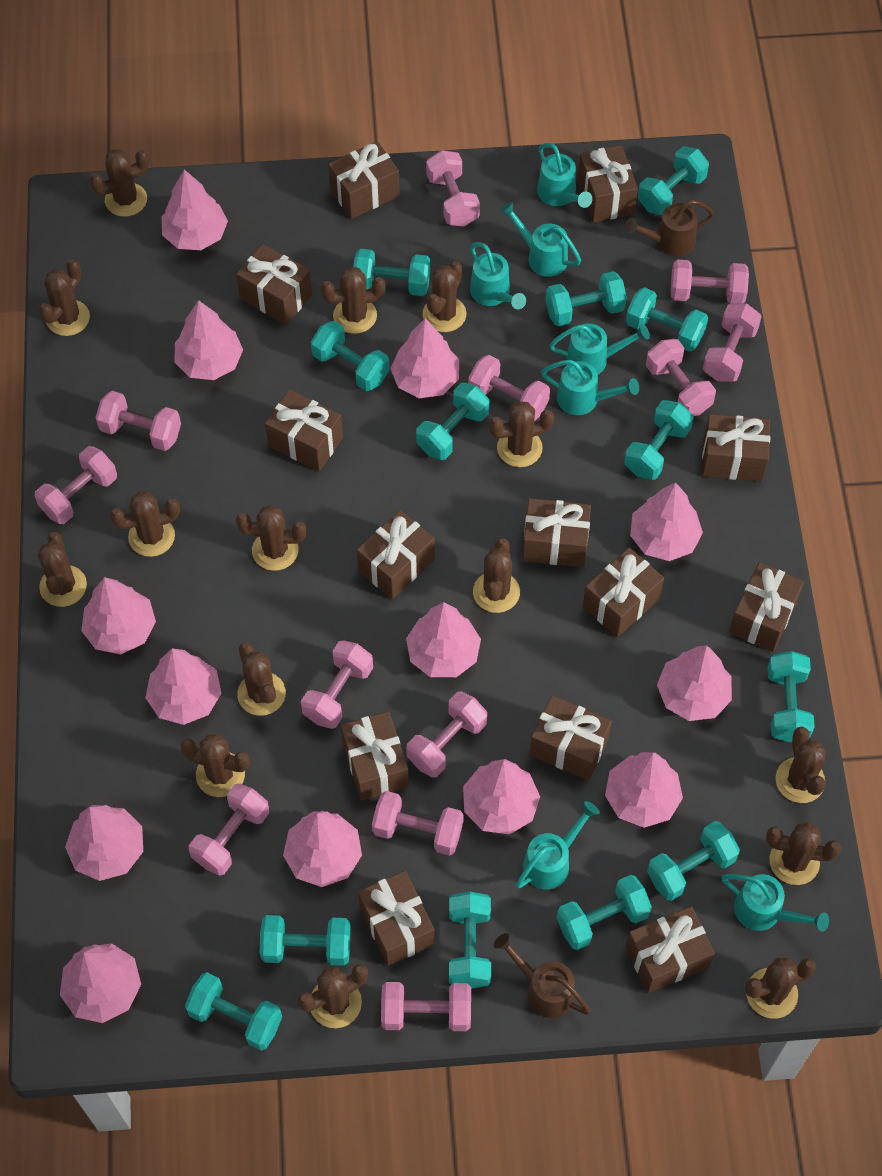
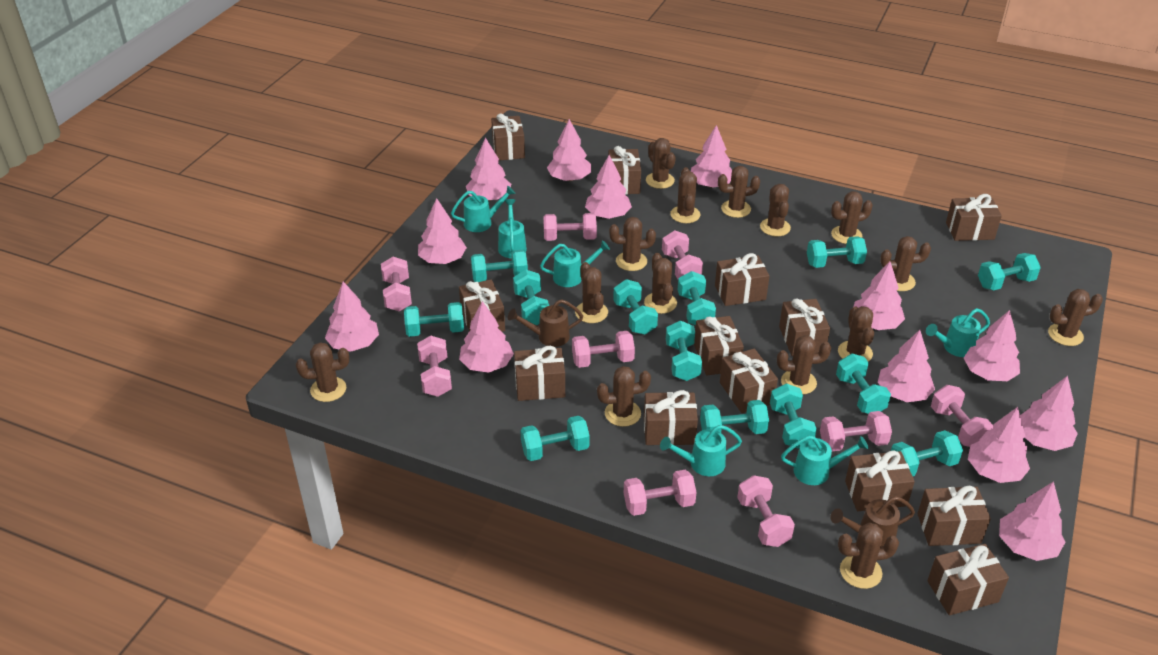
pink dumbbell: 12 -> 9
turquoise watering can: 7 -> 6

